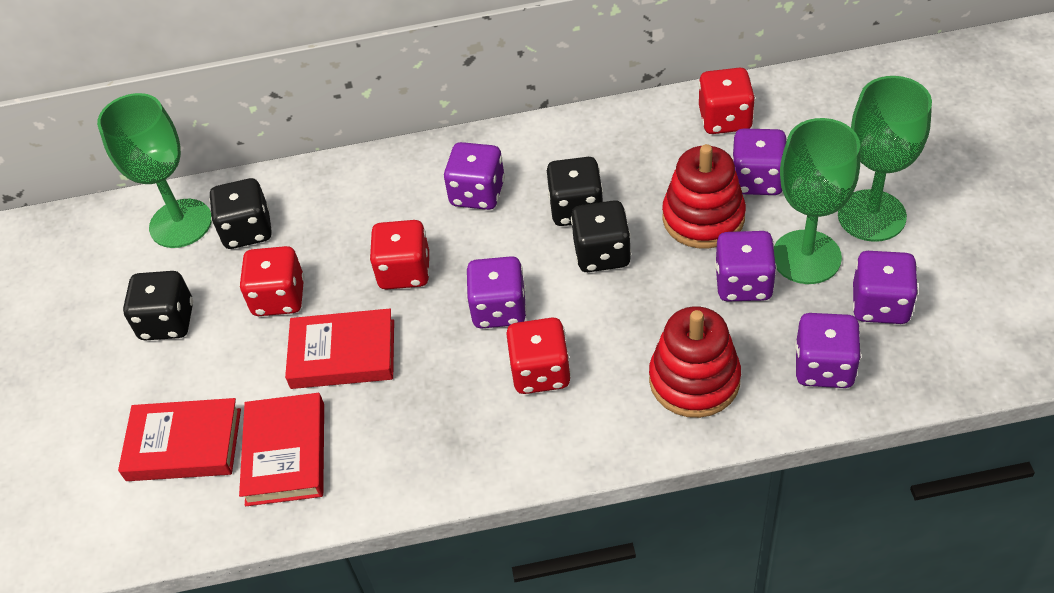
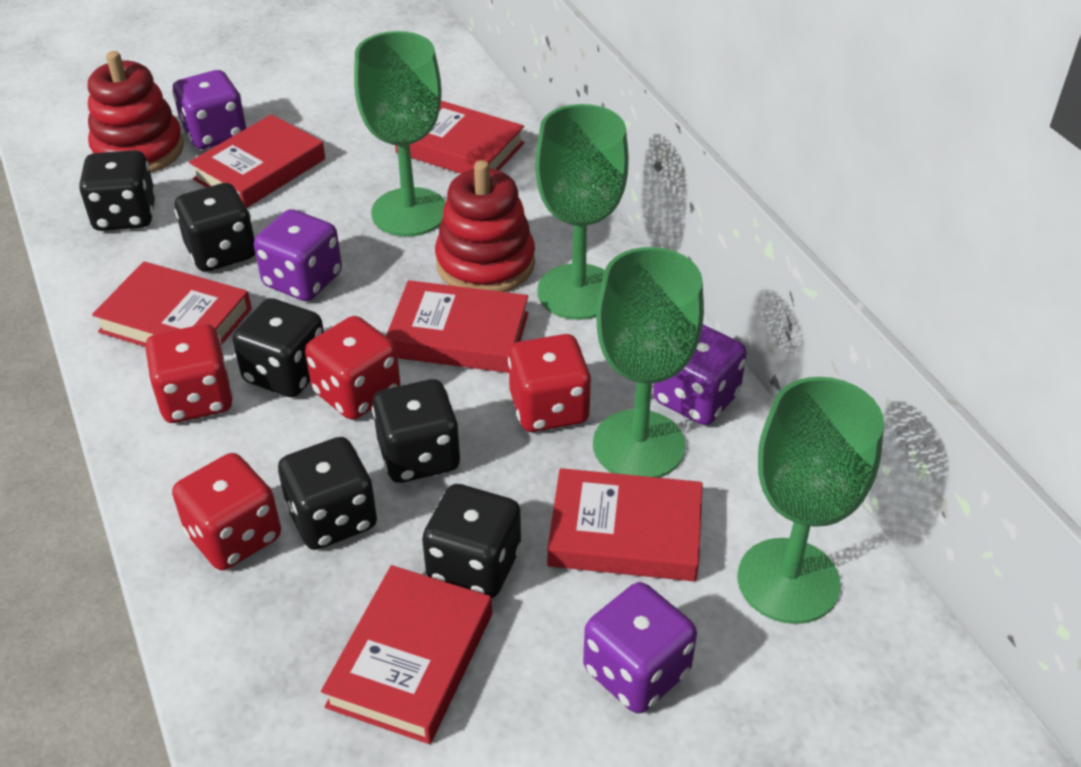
black dice: 4 -> 6
green goblet: 3 -> 4
purple dice: 6 -> 4
red book: 3 -> 6

